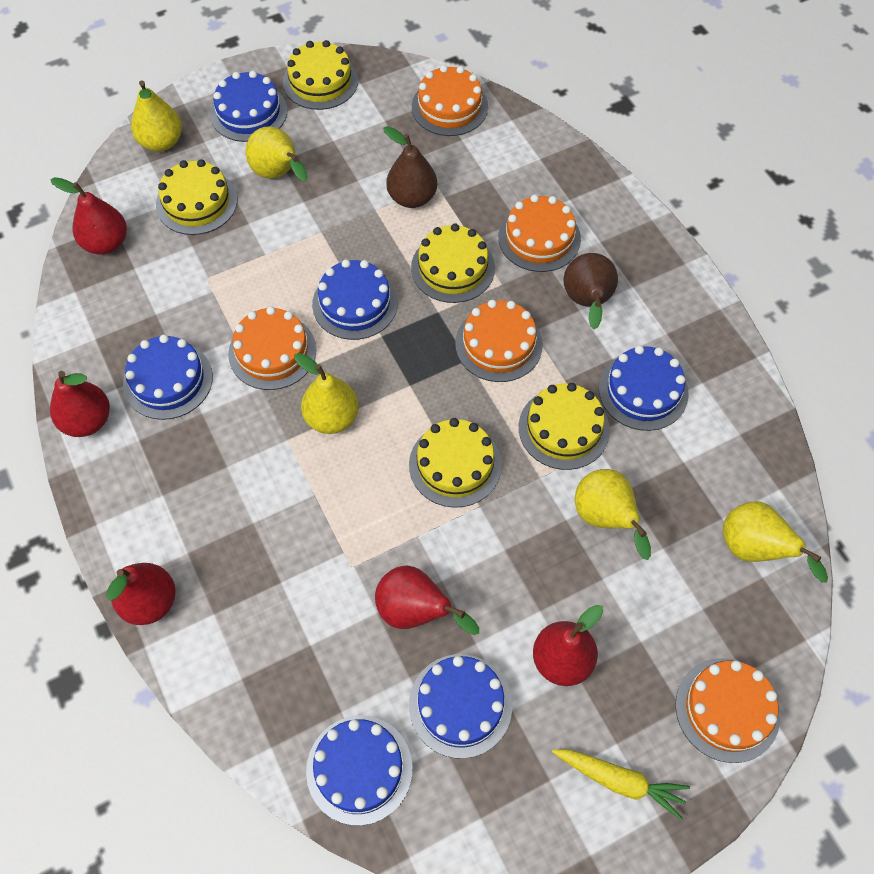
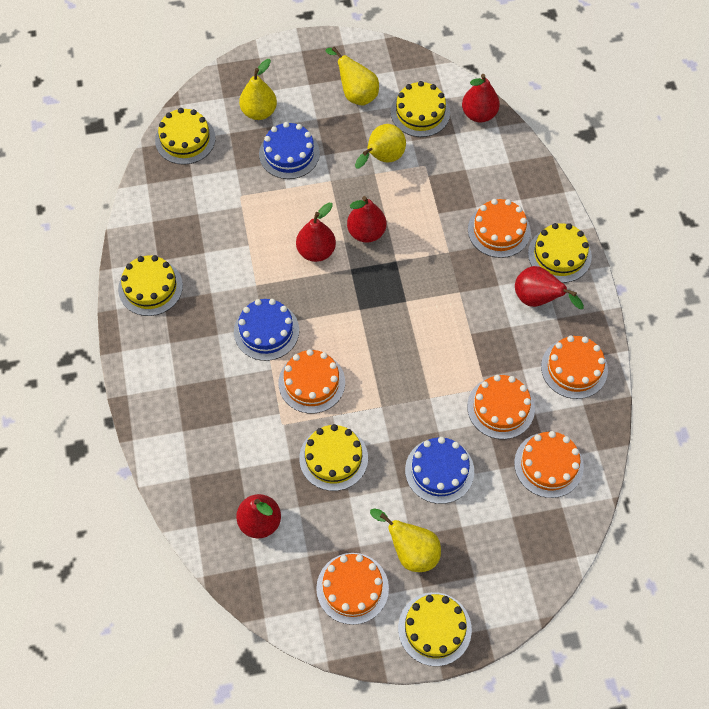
blue cake: 6 -> 3
brown pear: 2 -> 0
orange cake: 5 -> 6
yellow cake: 5 -> 6
yellow carrot: 1 -> 0
yellow pear: 5 -> 4

